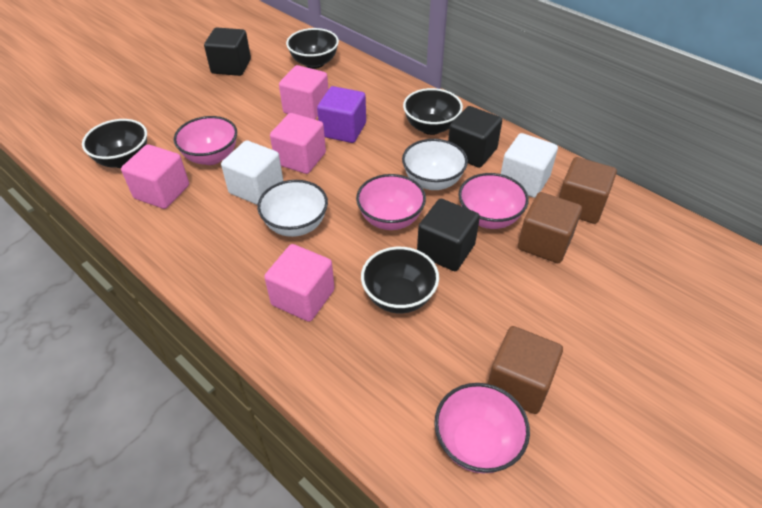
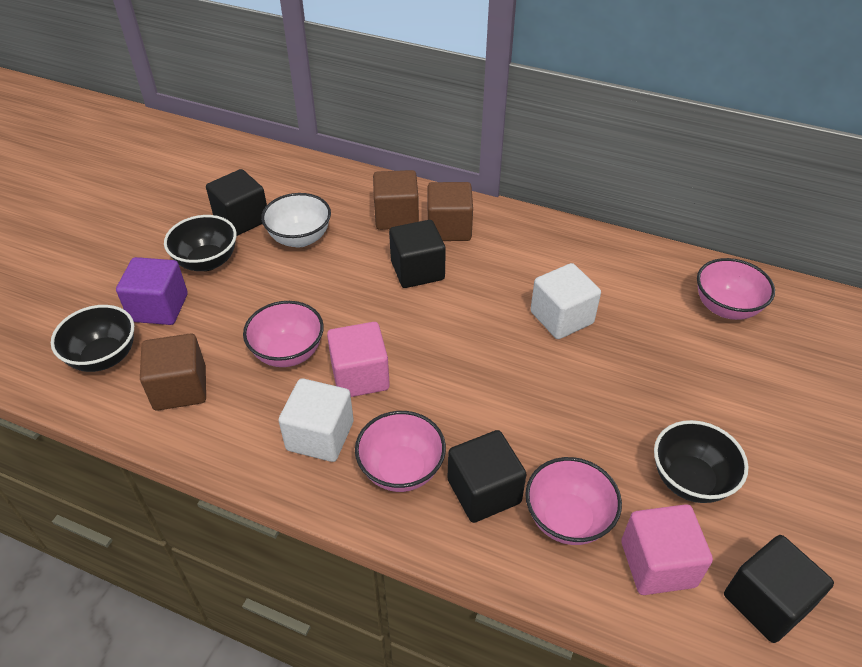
black bowl: 4 -> 3
black cube: 3 -> 4
pink cube: 4 -> 2
white bowl: 2 -> 1

